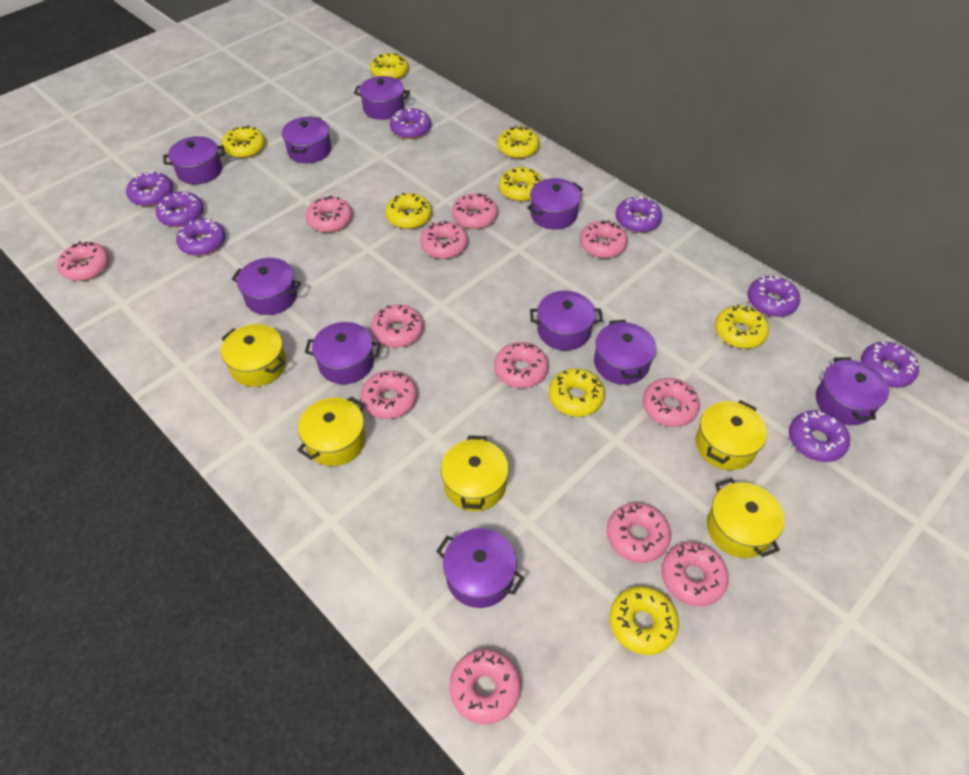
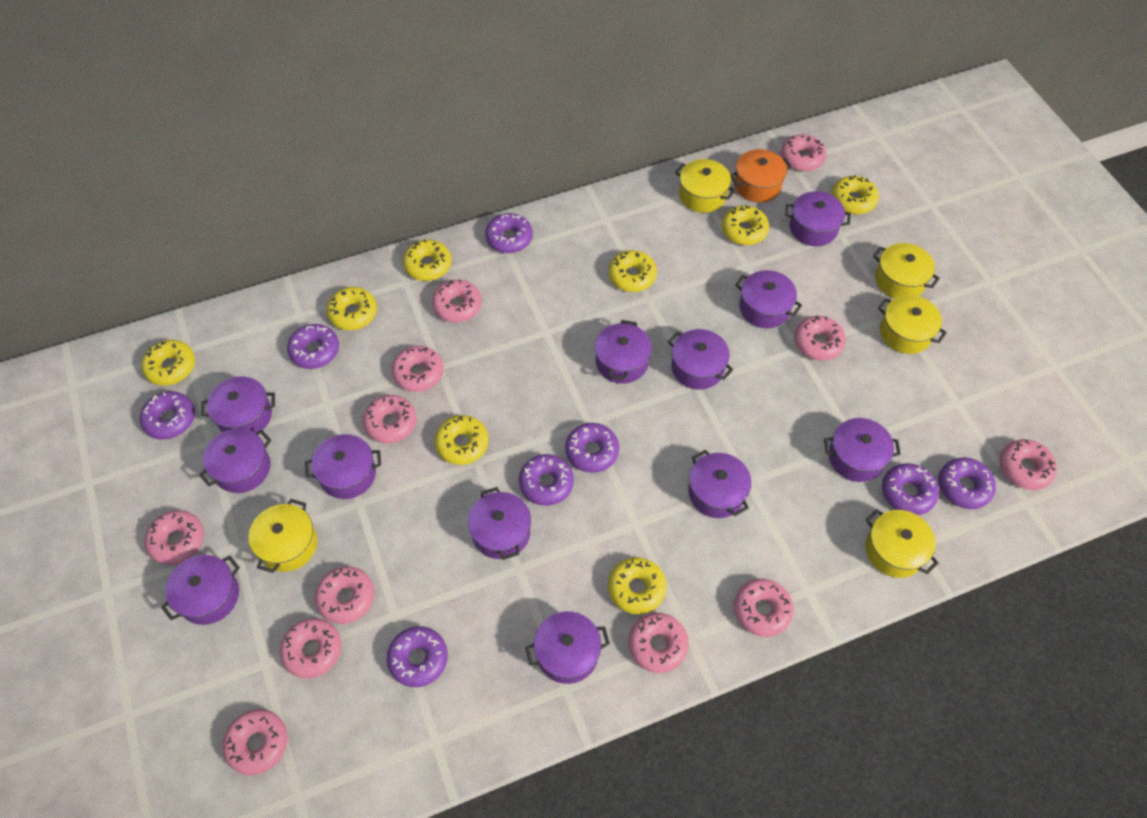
orange pot: 0 -> 1
purple pot: 10 -> 12

